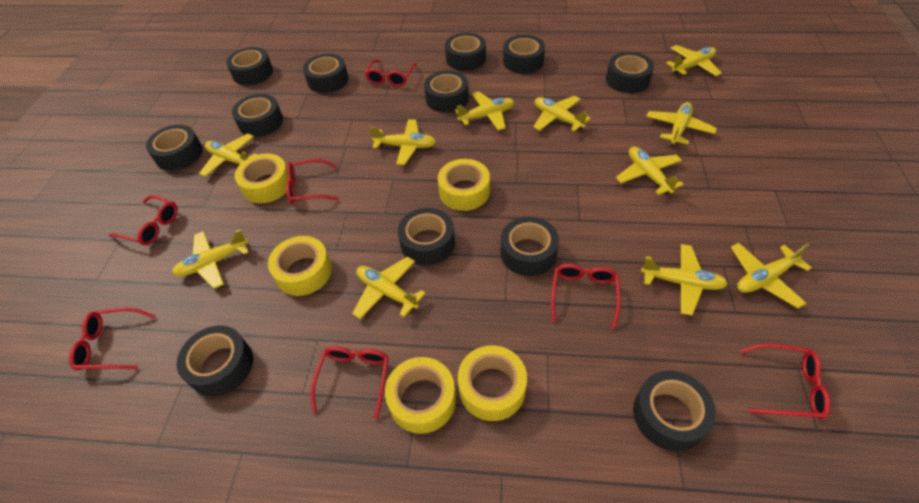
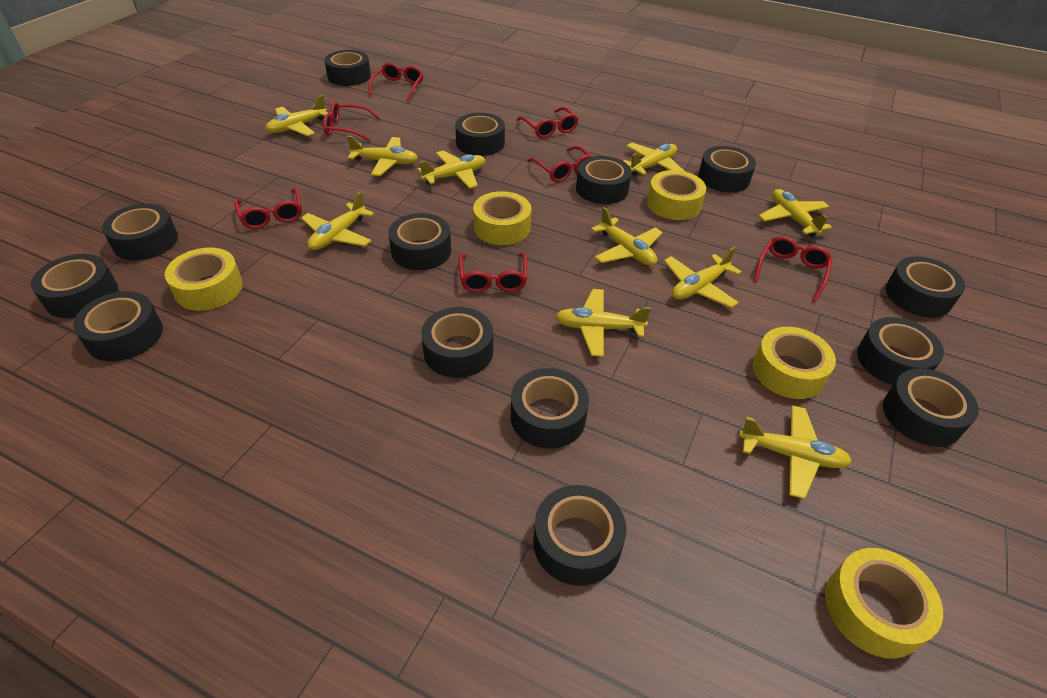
black tape: 12 -> 14
yellow plane: 11 -> 10

